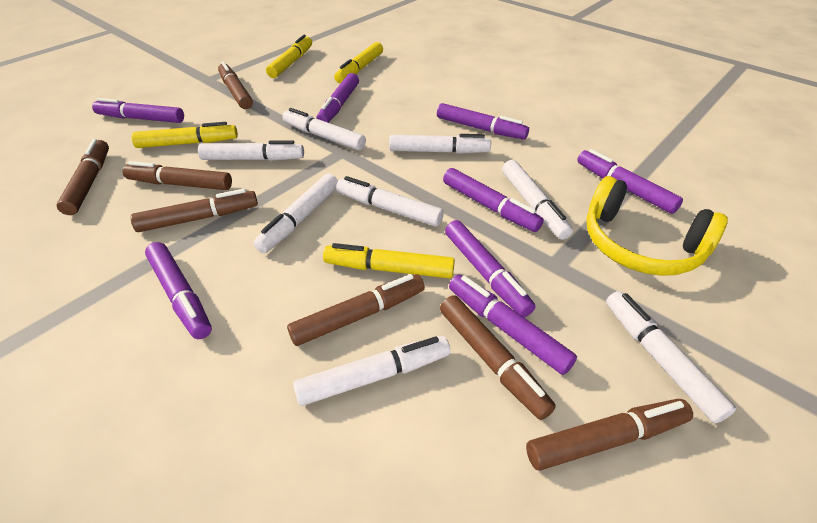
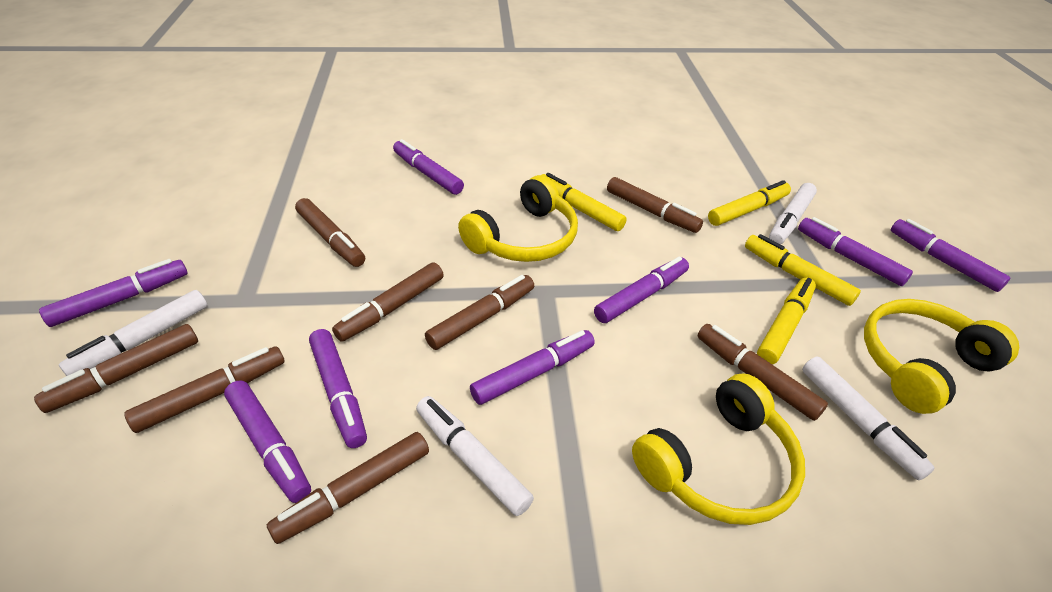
brown marker: 7 -> 8
white marker: 8 -> 4
yellow headphones: 1 -> 3

